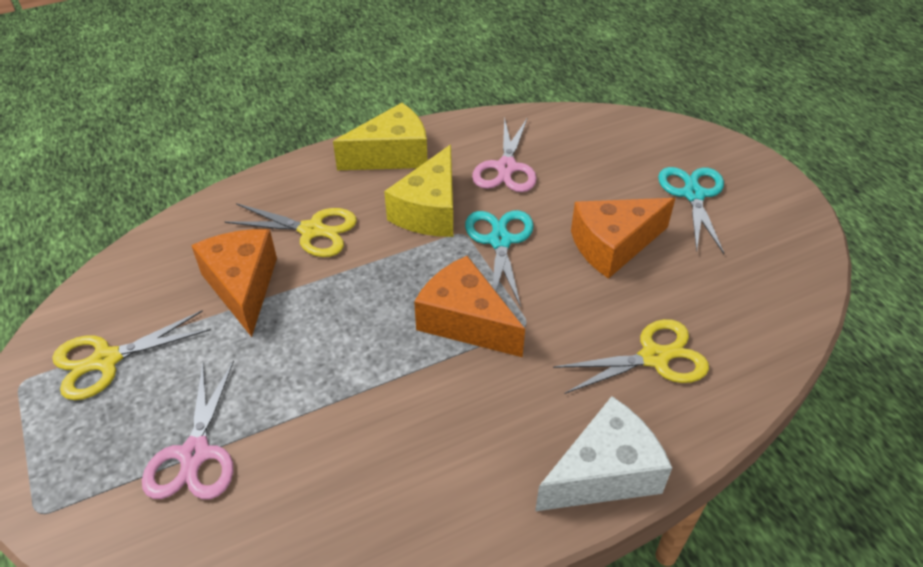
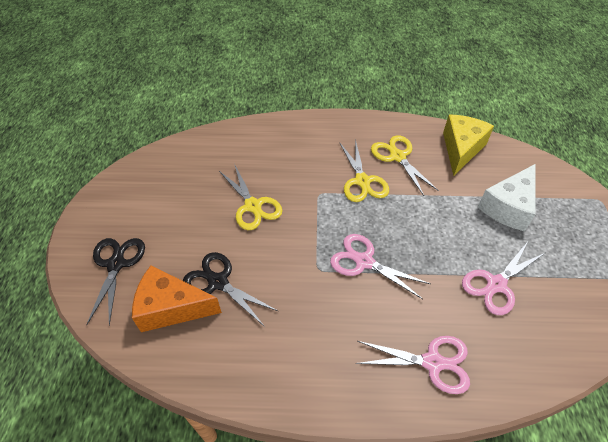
black scissors: 0 -> 2
orange cheese: 3 -> 1
pink scissors: 2 -> 3
turquoise scissors: 2 -> 0
yellow cheese: 2 -> 1

